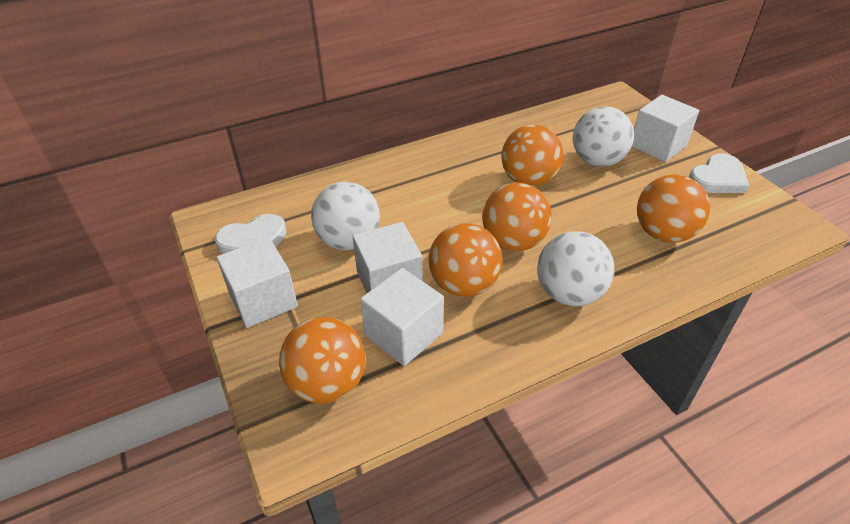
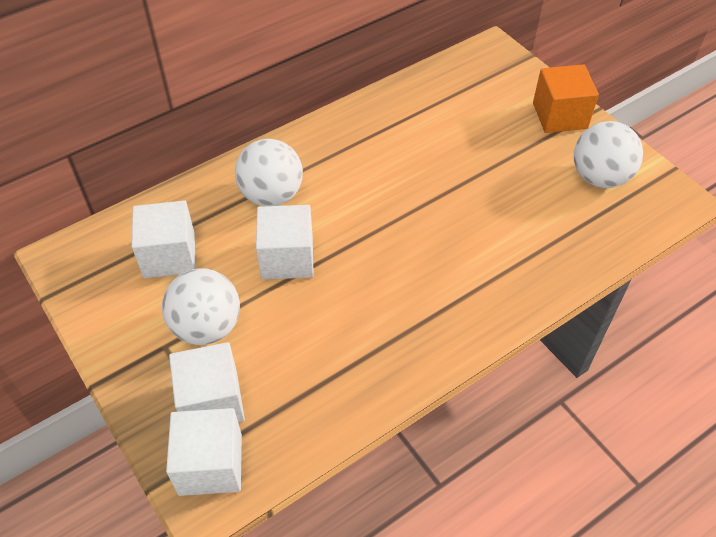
orange ball: 5 -> 0
orange cube: 0 -> 1
white heart: 2 -> 0

